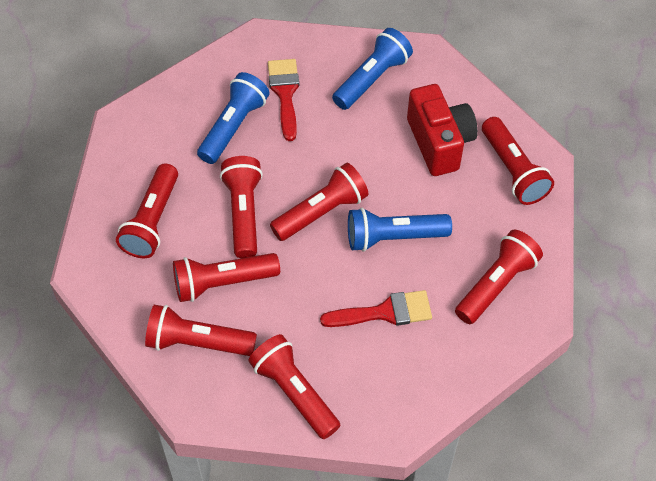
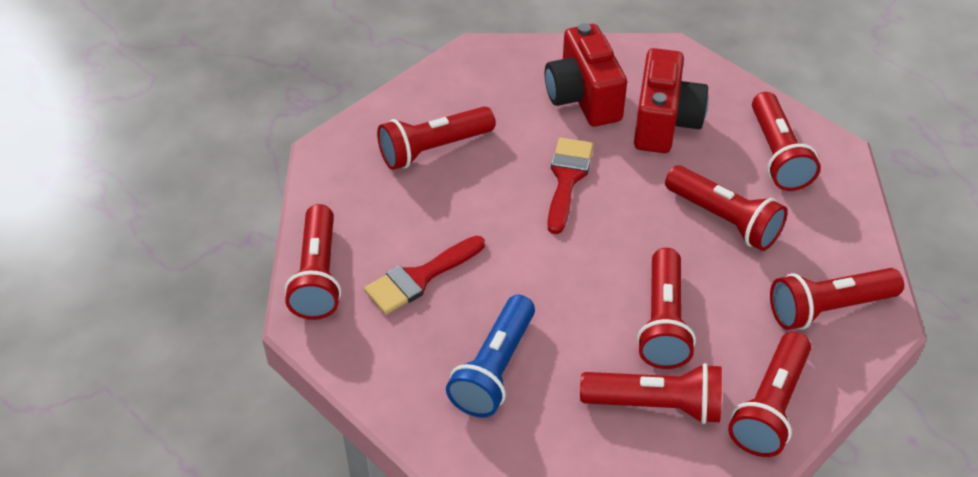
blue flashlight: 3 -> 1
red camera: 1 -> 2

